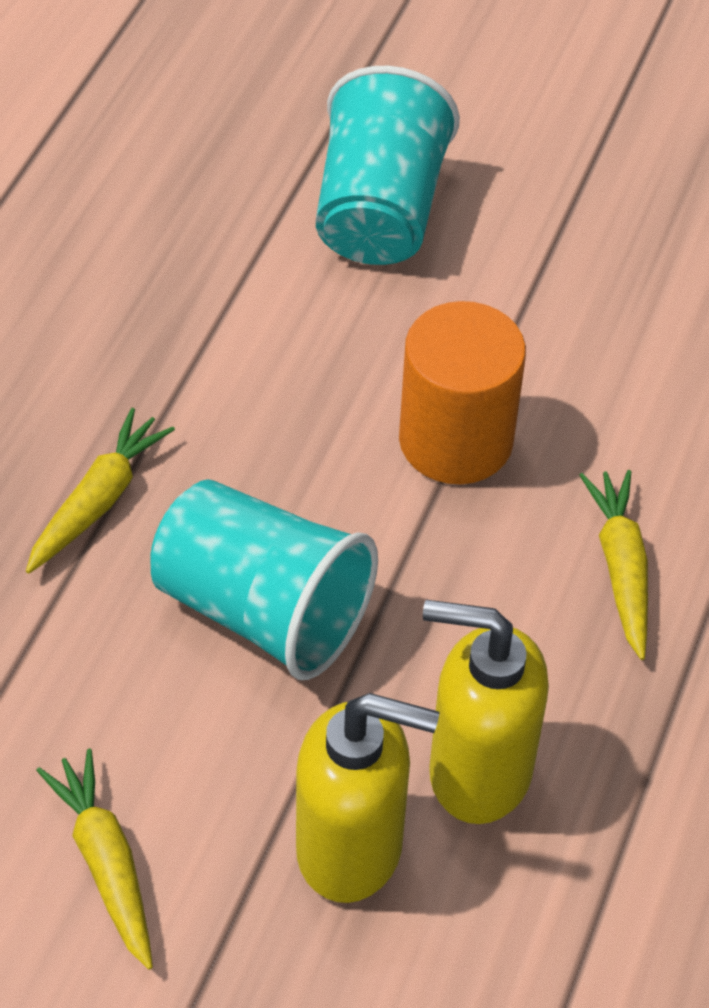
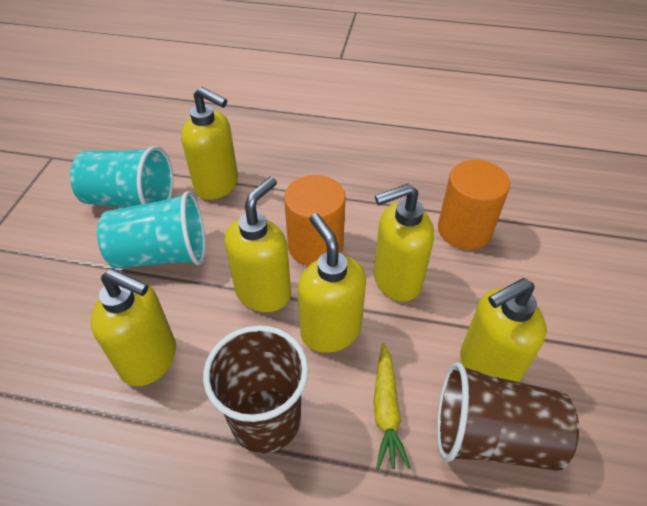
brown cup: 0 -> 2
orange cylinder: 1 -> 2
yellow carrot: 3 -> 1
yellow soap dispenser: 2 -> 6

